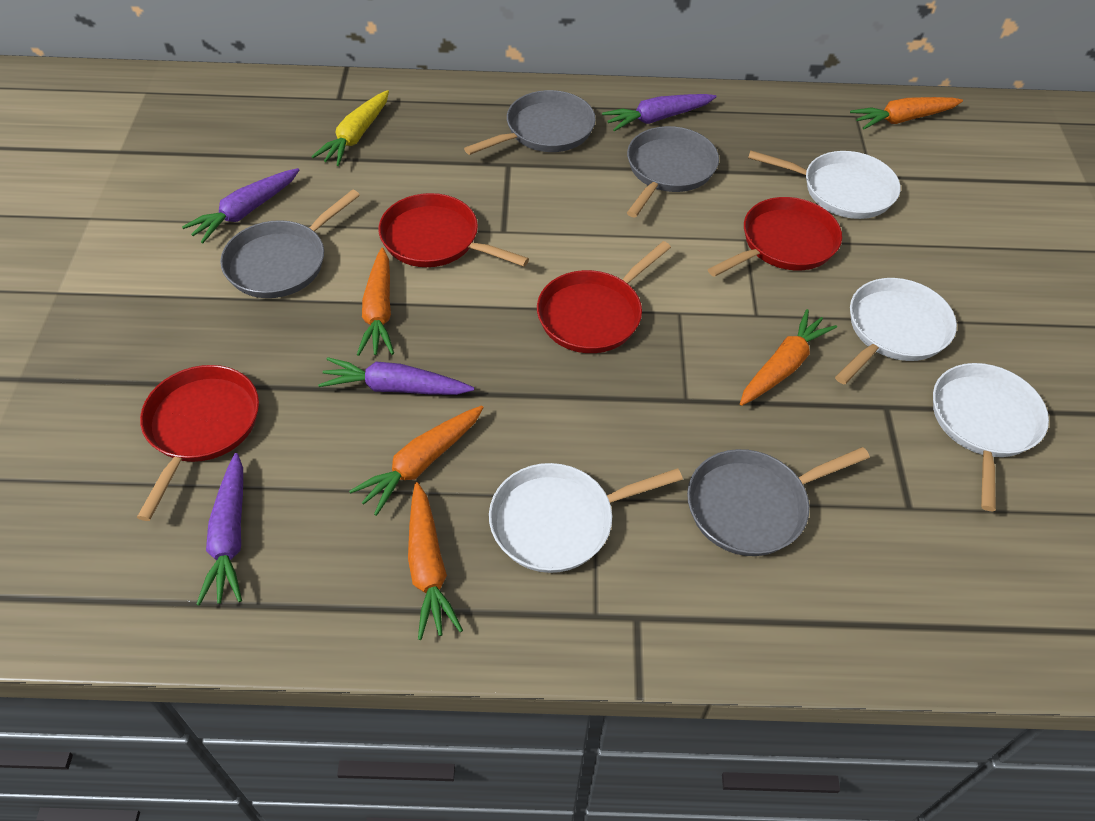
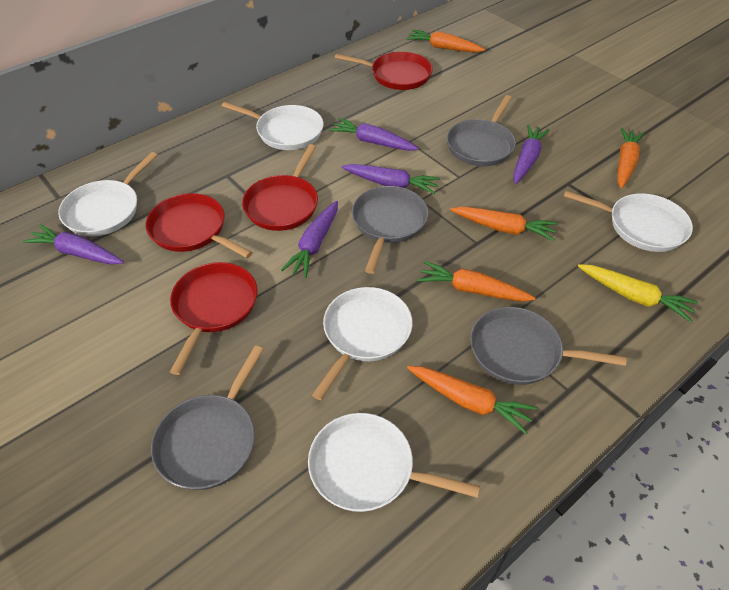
purple carrot: 4 -> 5
white pan: 4 -> 5

